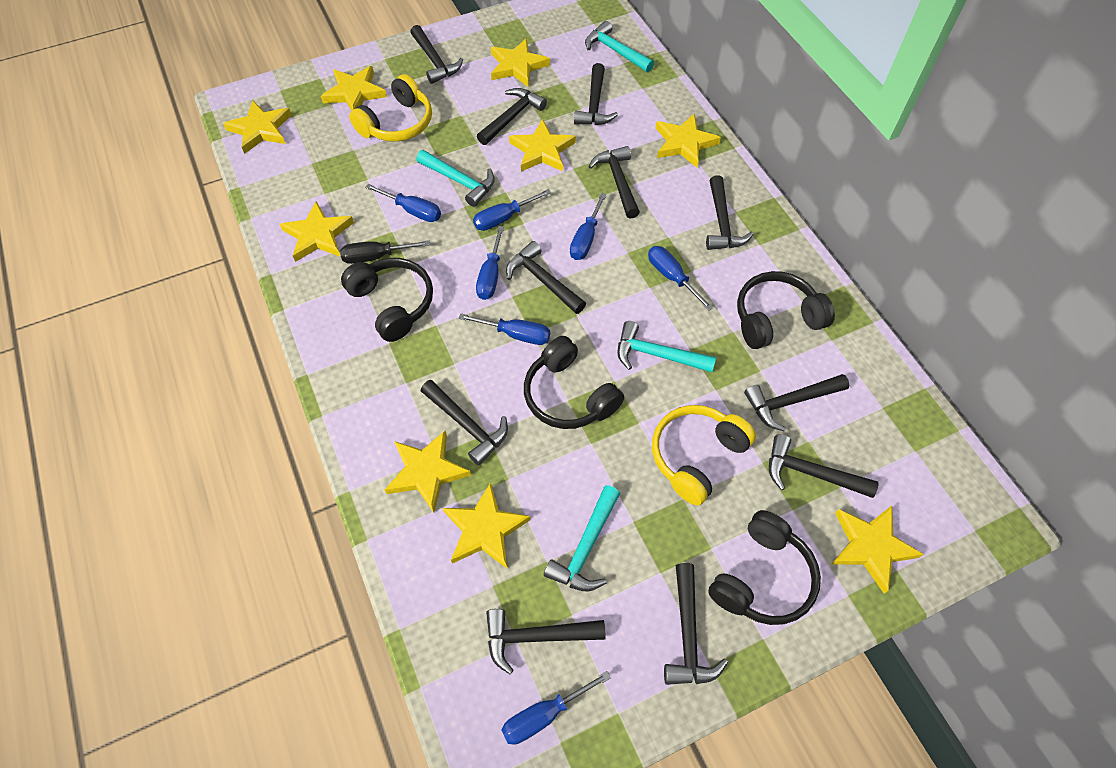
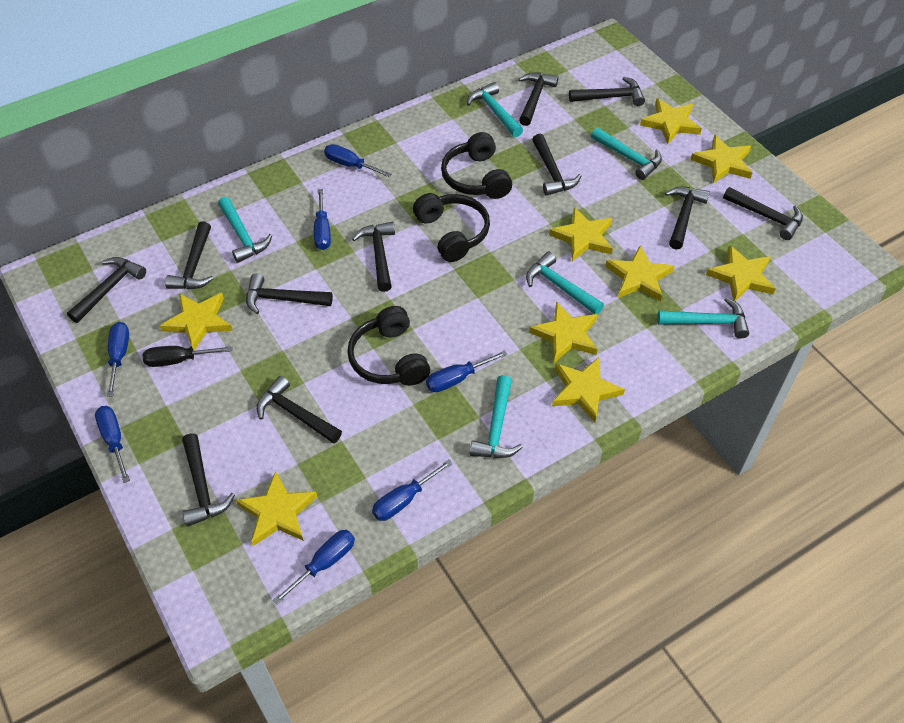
black headphones: 4 -> 3
turquoise hammer: 4 -> 6
yellow headphones: 2 -> 0

